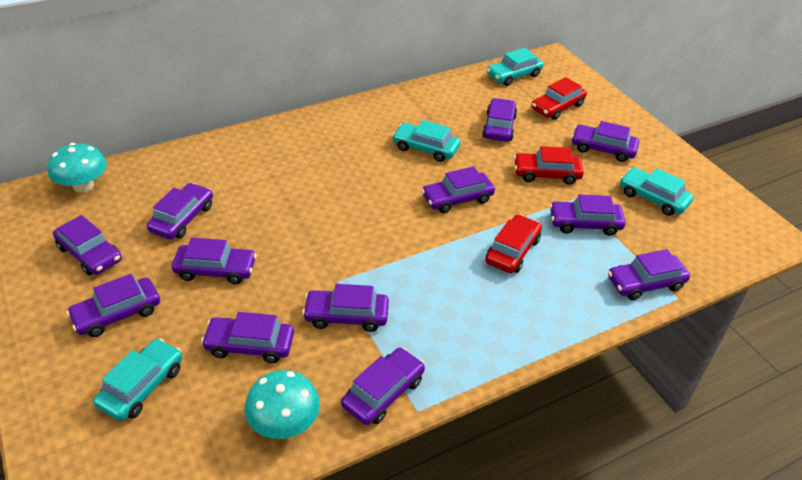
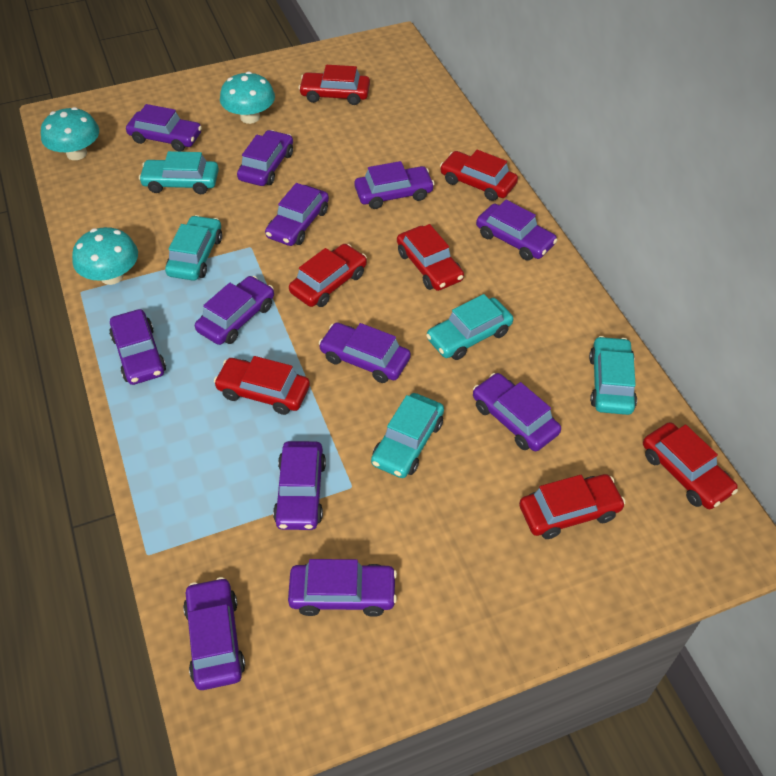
red car: 3 -> 7
turquoise car: 4 -> 5
turquoise mushroom: 2 -> 3

